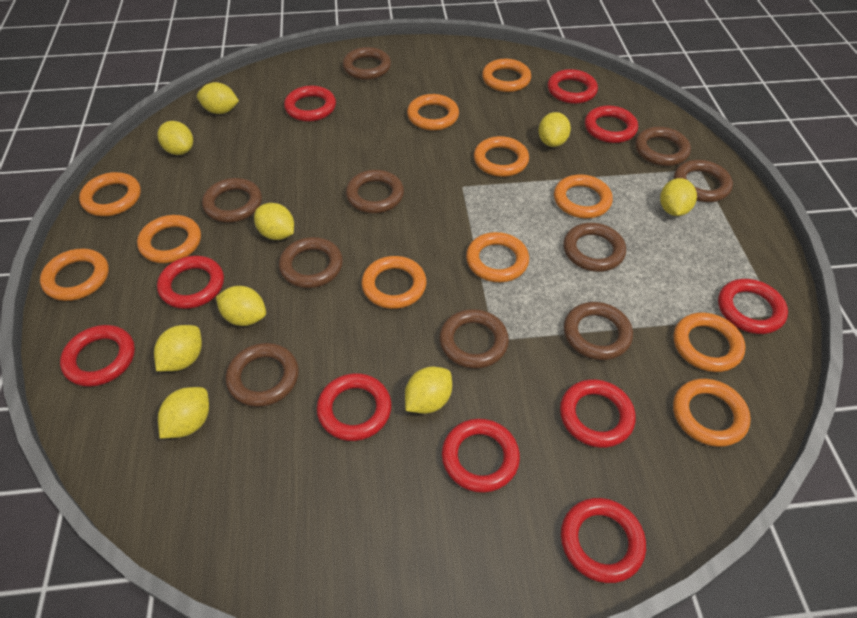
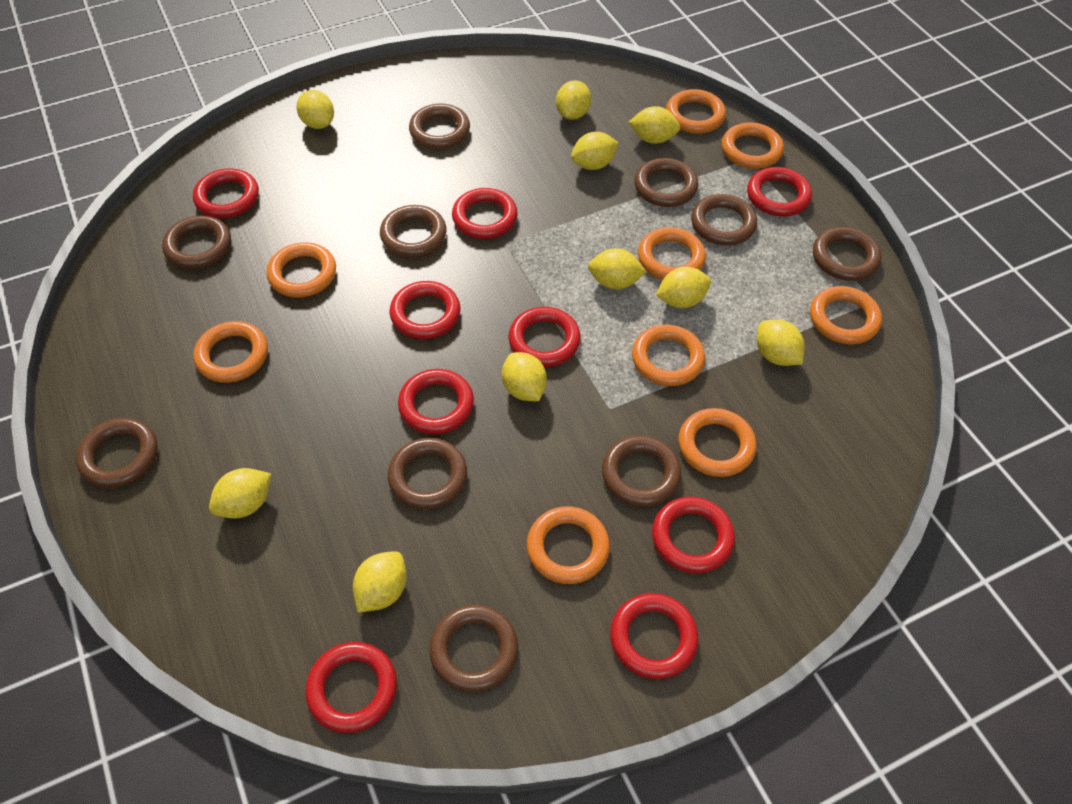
orange ring: 11 -> 9
red ring: 10 -> 9
yellow lemon: 9 -> 10

